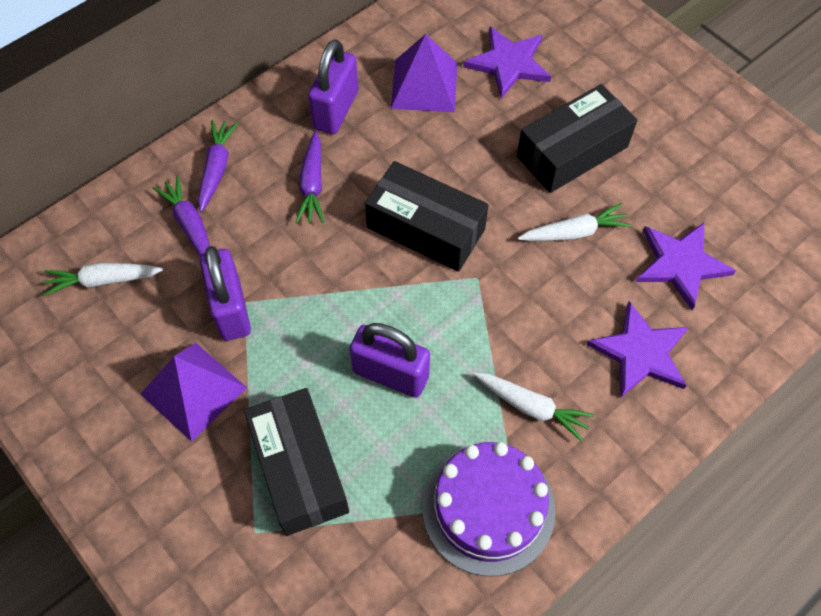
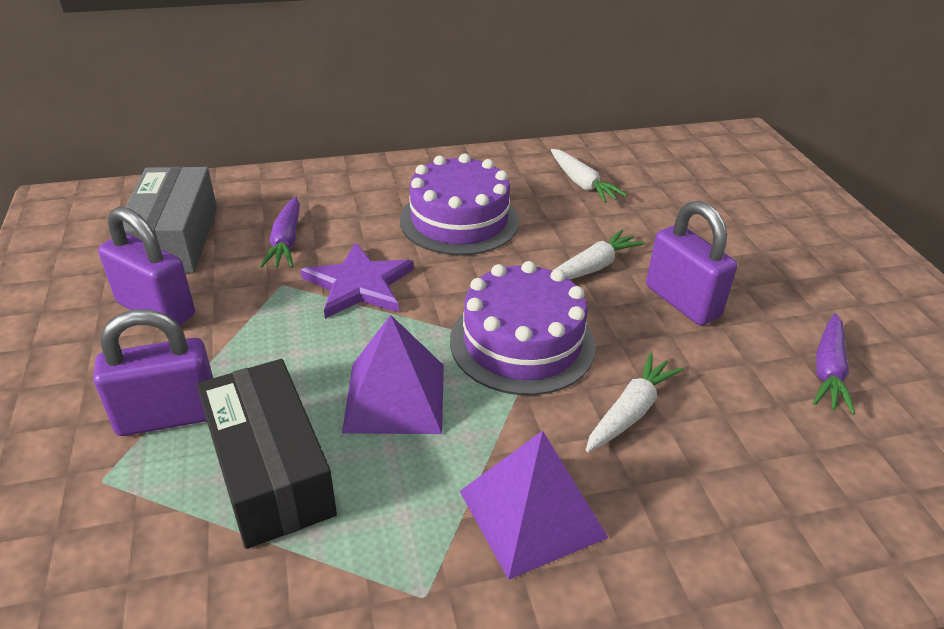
black box: 3 -> 1
grey box: 0 -> 1
purple cake: 1 -> 2
purple carrot: 3 -> 2
purple star: 3 -> 1

